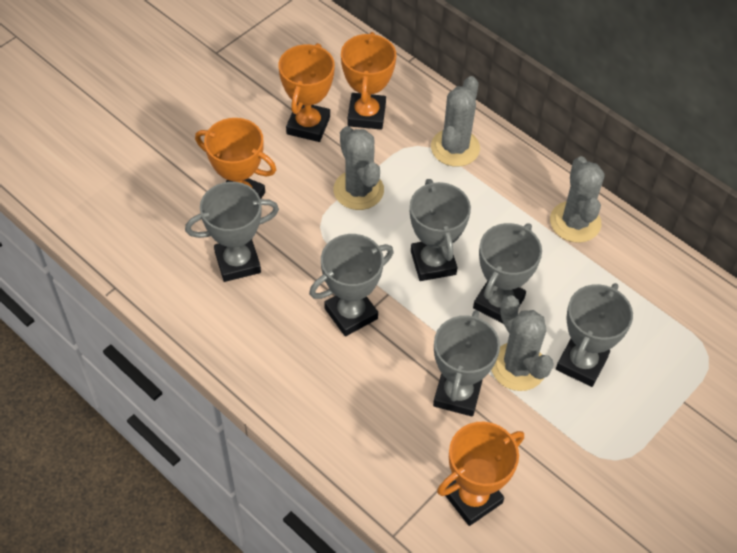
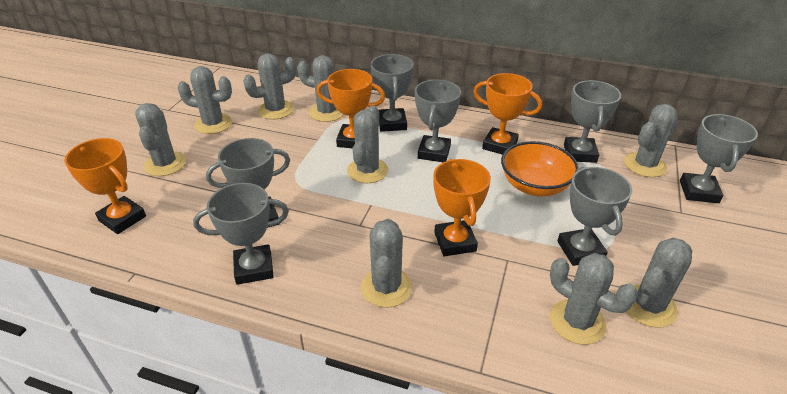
grey cactus: 4 -> 9
grey trophy: 6 -> 7
orange bowl: 0 -> 1

